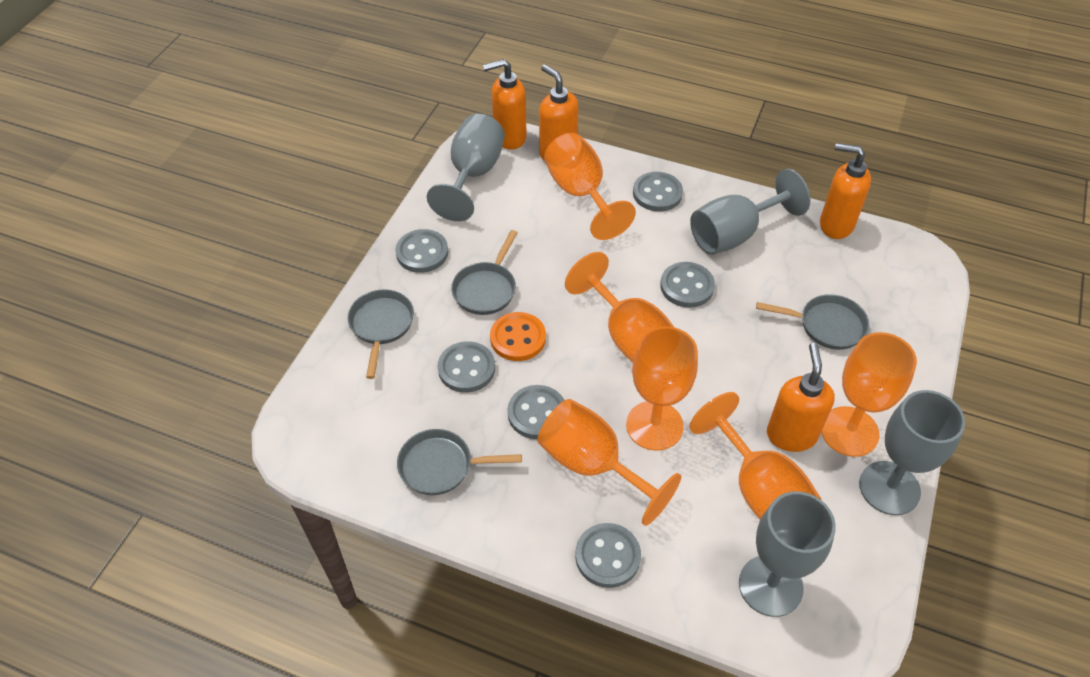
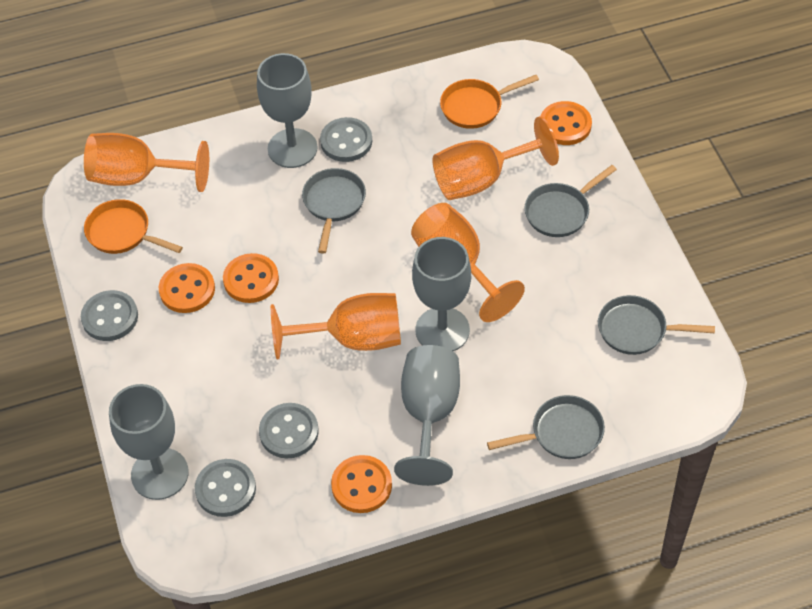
grey button: 6 -> 4
orange button: 1 -> 4
orange goblet: 6 -> 4
orange pan: 0 -> 2
orange soap dispenser: 4 -> 0

